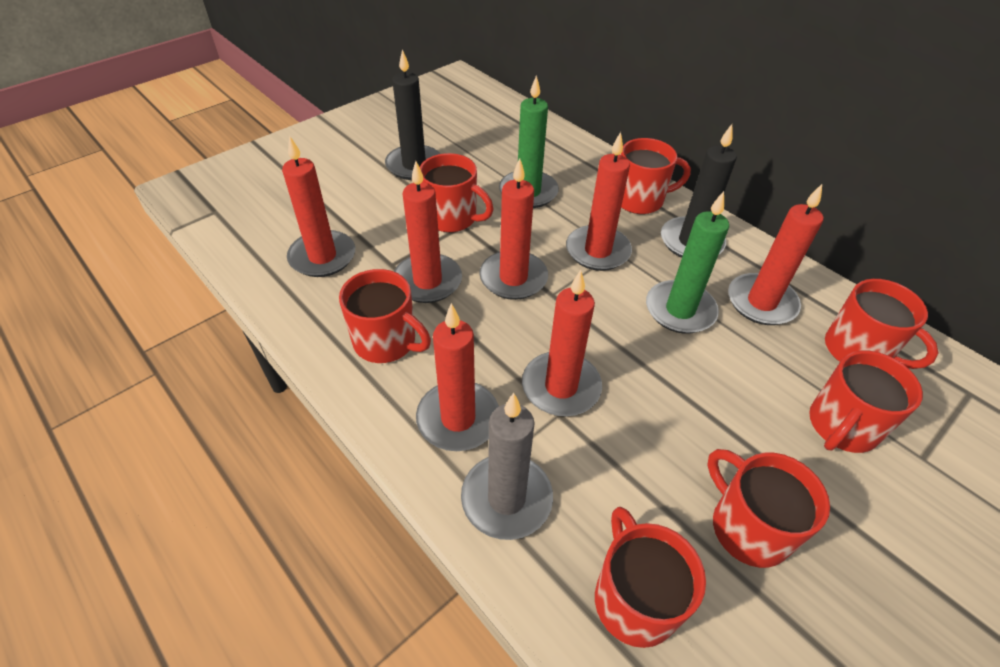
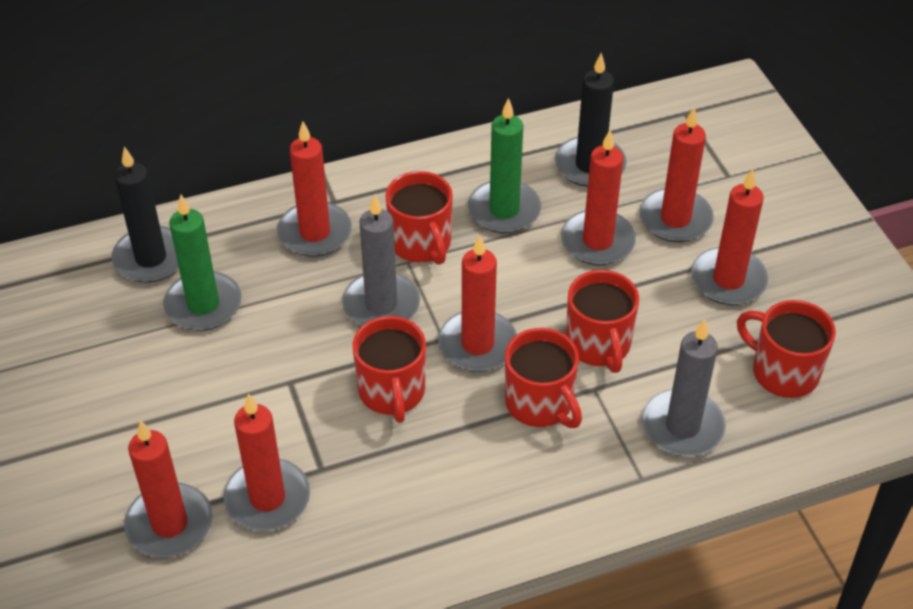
grey candle: 1 -> 2
red mug: 7 -> 5

